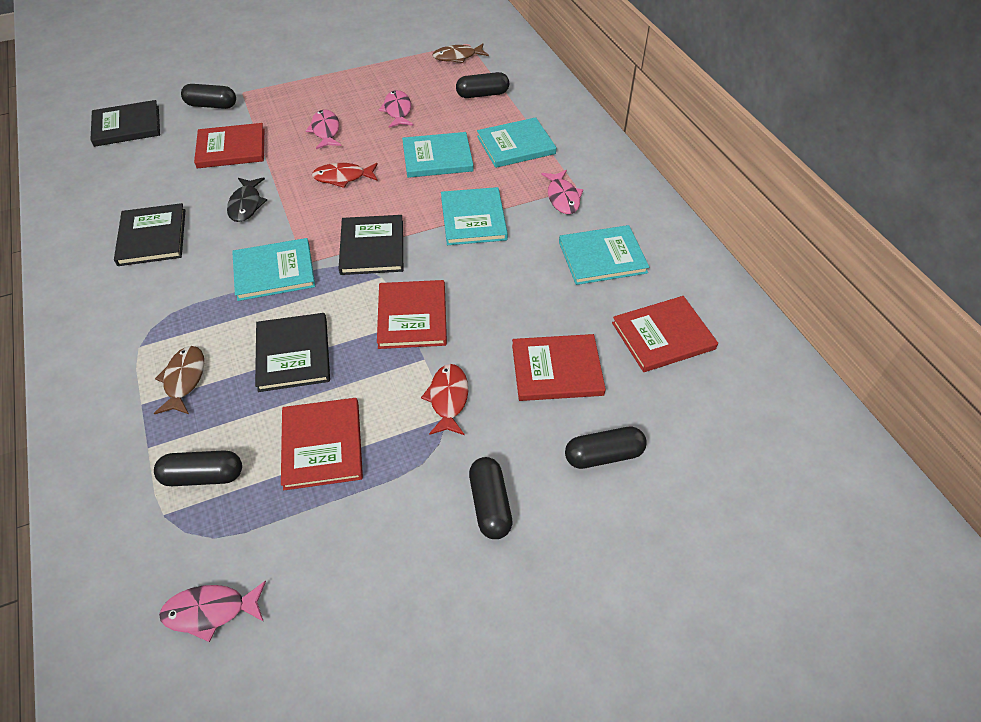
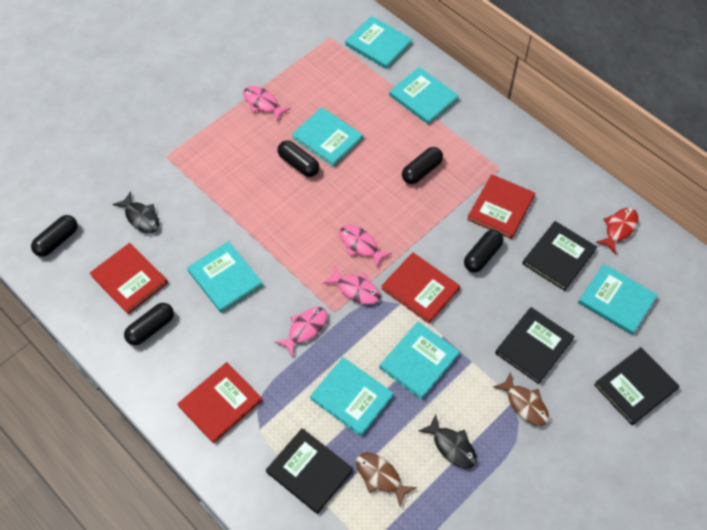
black fish: 1 -> 2
red book: 5 -> 4
red fish: 2 -> 1
turquoise book: 5 -> 7

